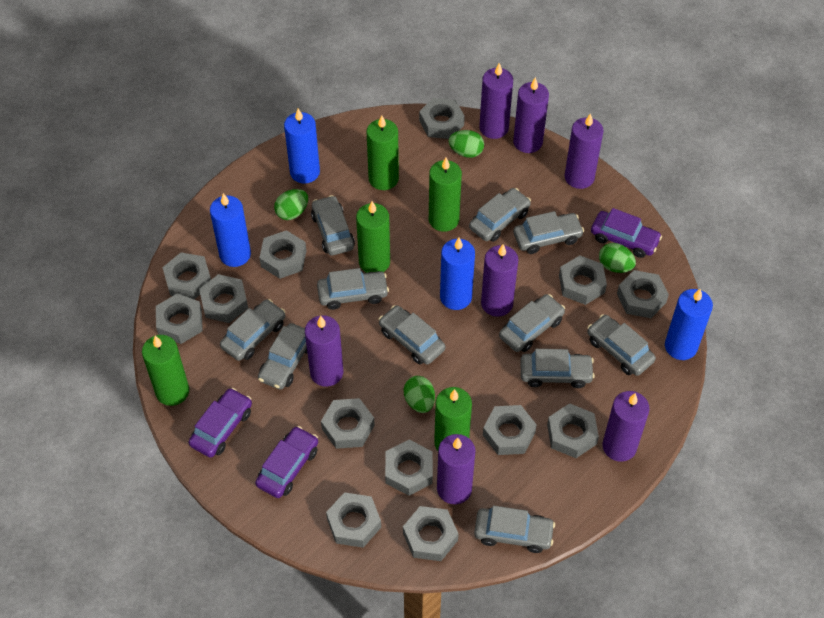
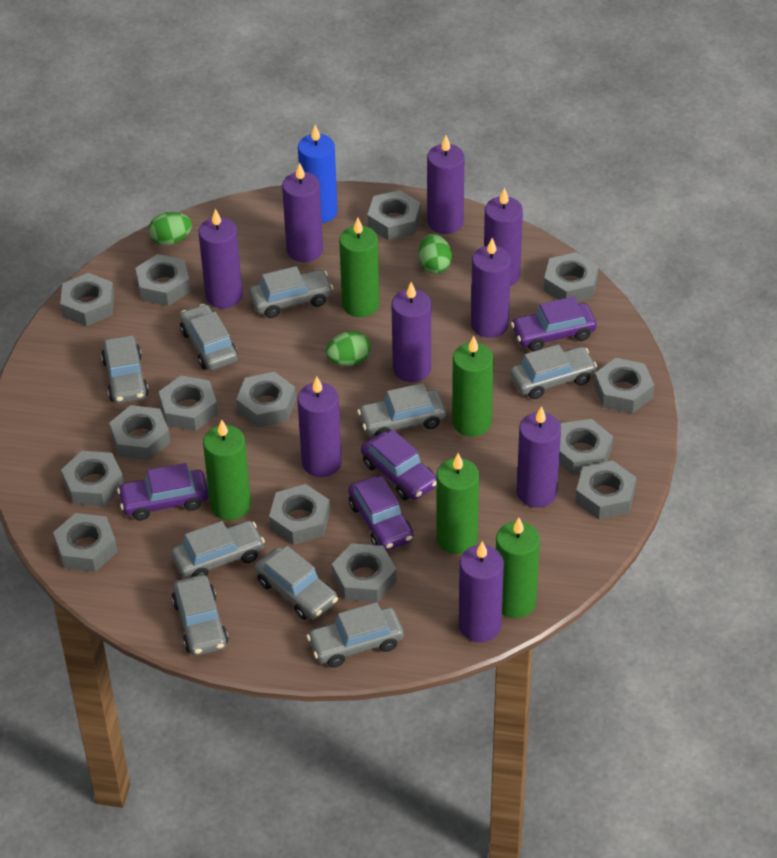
blue candle: 4 -> 1
green egg: 4 -> 3
grey car: 11 -> 9
grey nut: 13 -> 14
purple candle: 7 -> 9
purple car: 3 -> 4

